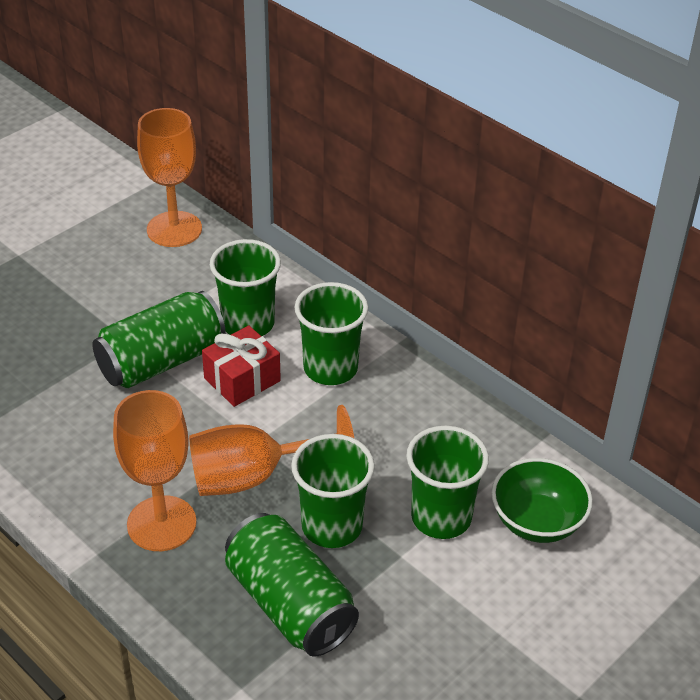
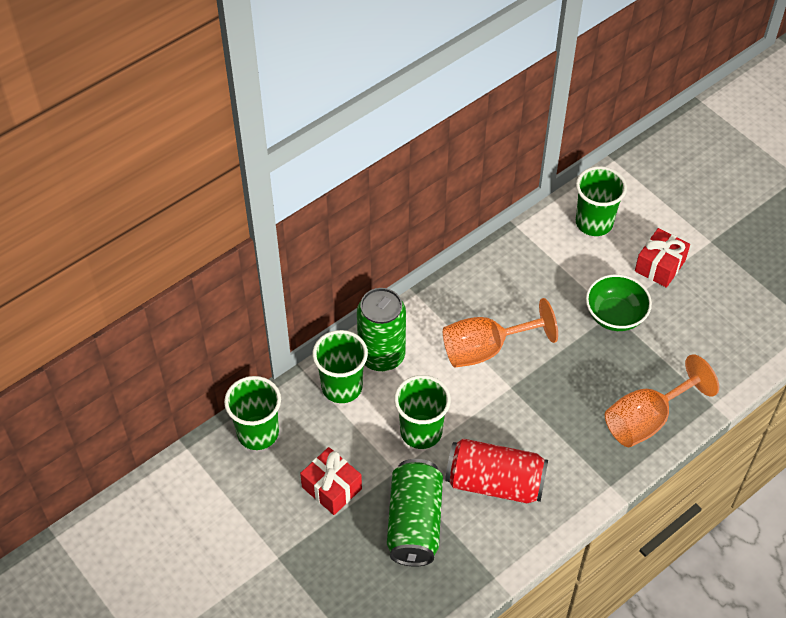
orange goblet: 3 -> 2
red can: 0 -> 1
red gift: 1 -> 2

